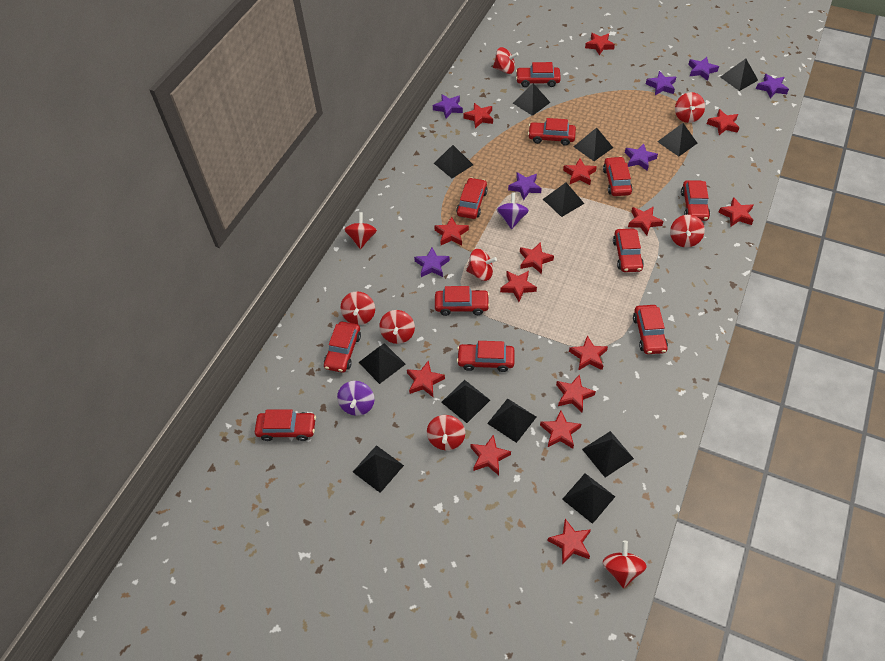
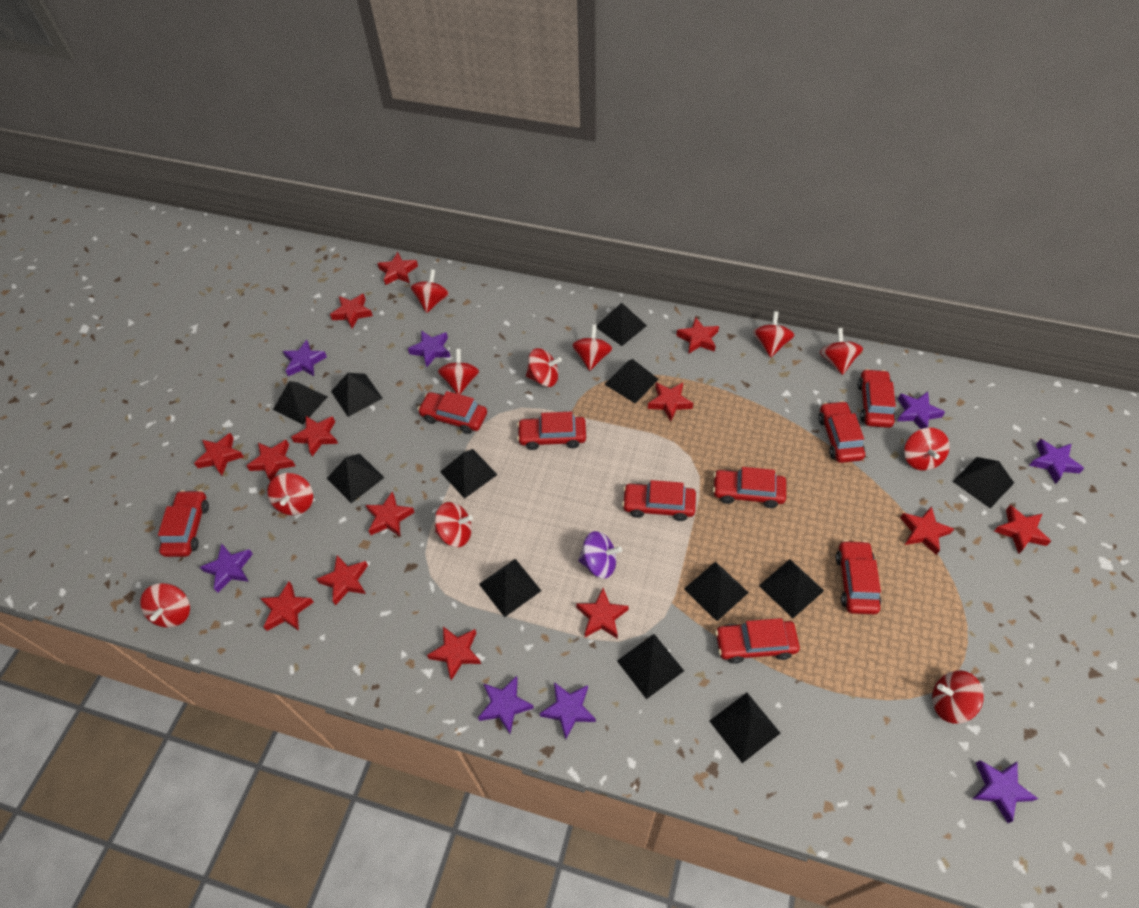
purple spinning top: 2 -> 1
purple star: 7 -> 8
red car: 11 -> 9
red spinning top: 9 -> 11
red star: 15 -> 14

